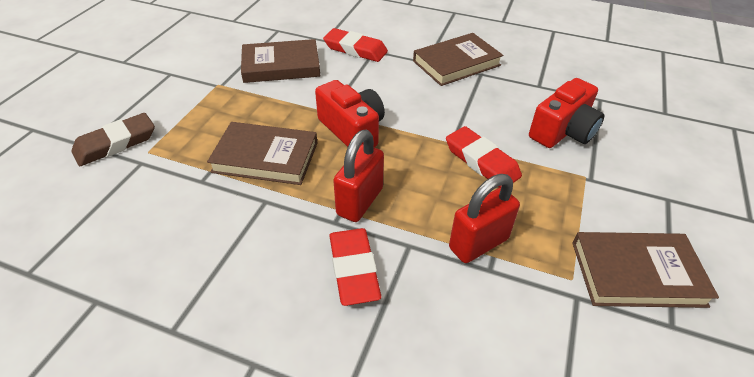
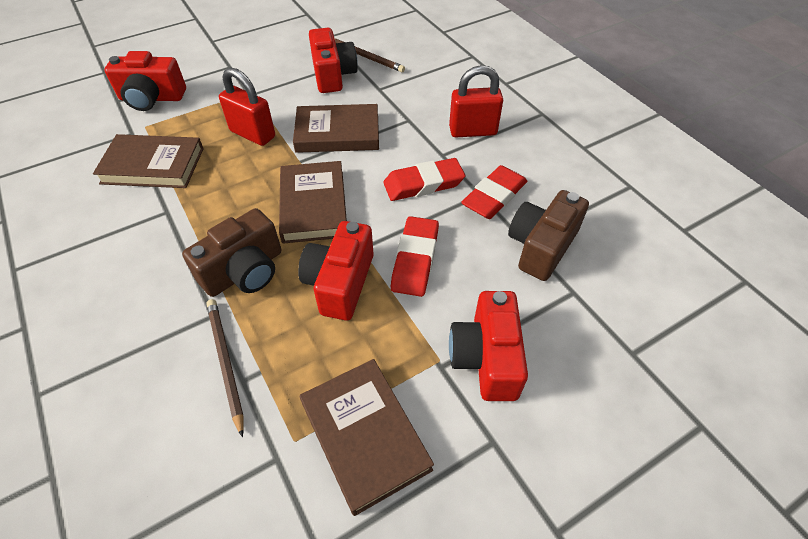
brown camera: 0 -> 2
brown eraser: 1 -> 0
brown pencil: 0 -> 2
red camera: 2 -> 4

